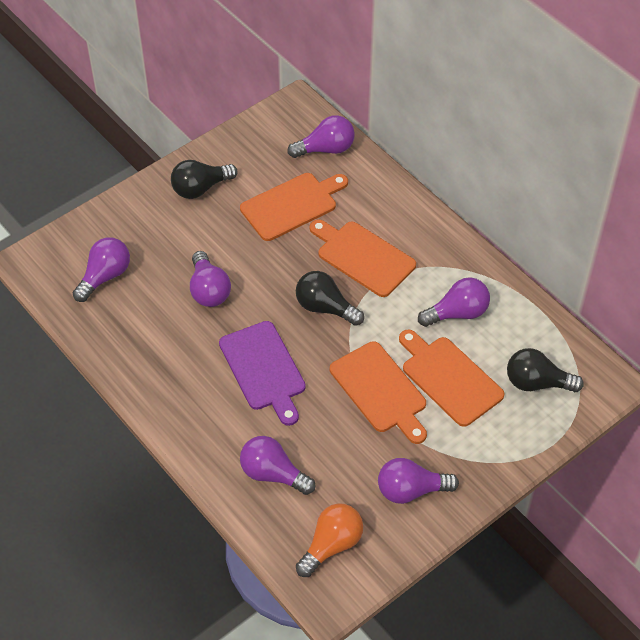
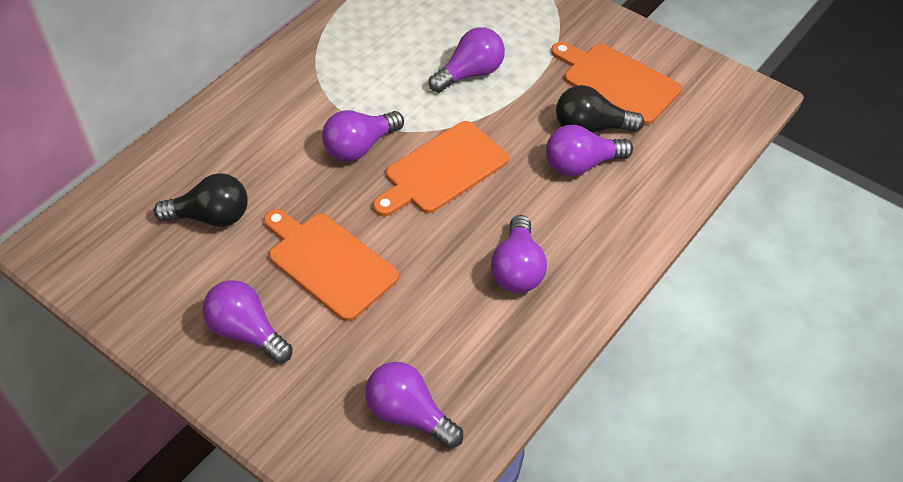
black light bulb: 3 -> 2
orange cutting board: 4 -> 3
orange light bulb: 1 -> 0
purple cutting board: 1 -> 0

